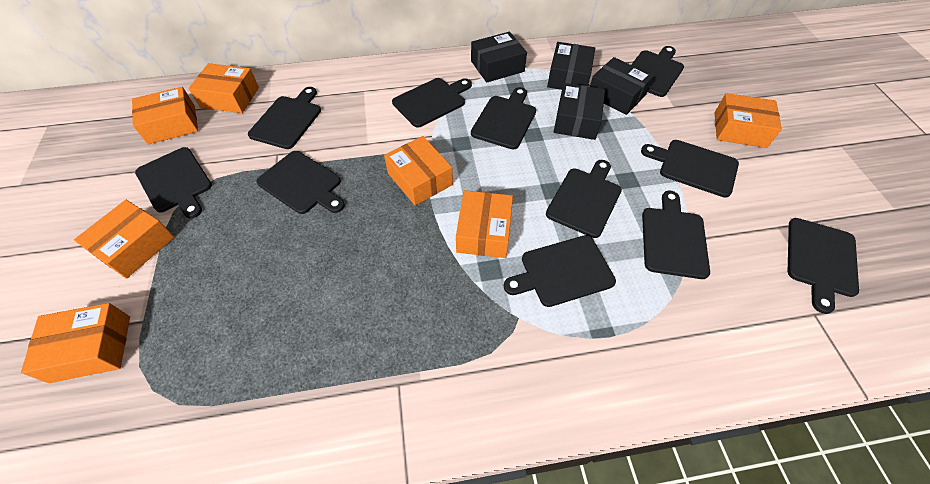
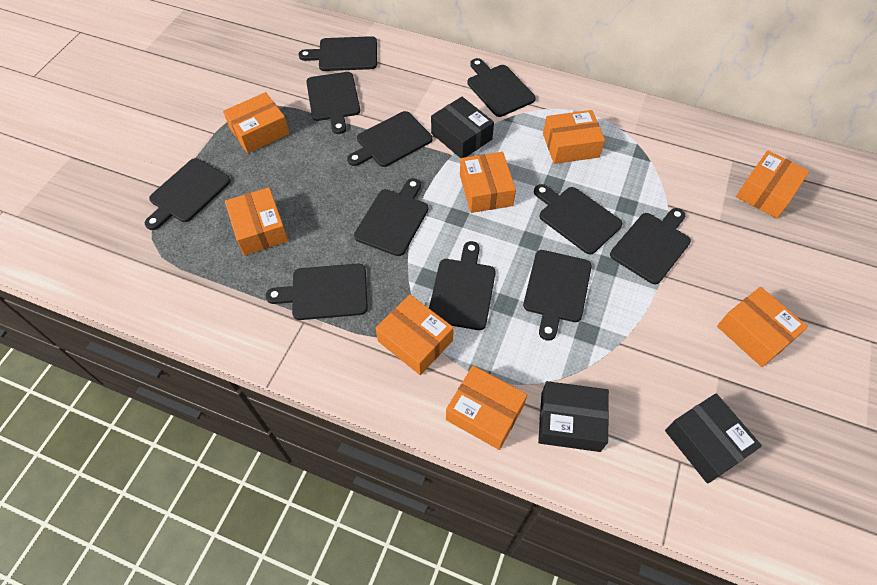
black box: 4 -> 3
orange box: 7 -> 8

